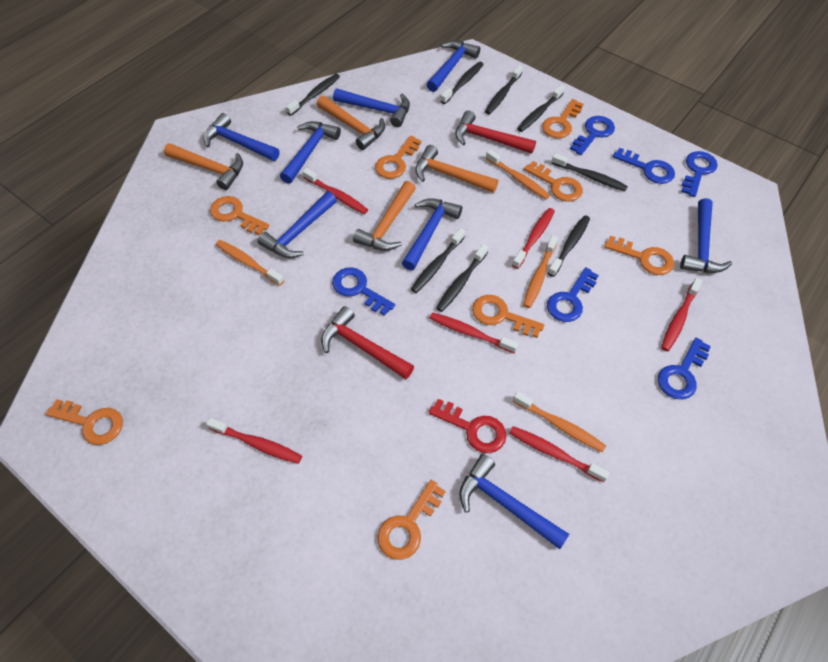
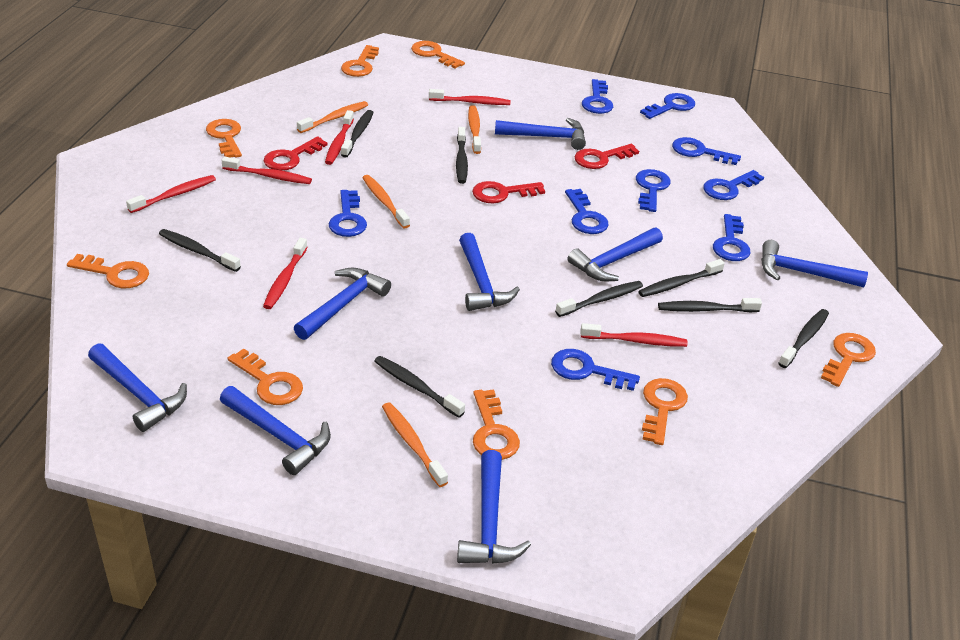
blue key: 6 -> 9
orange hammer: 4 -> 0
red hammer: 2 -> 0
red key: 1 -> 3

